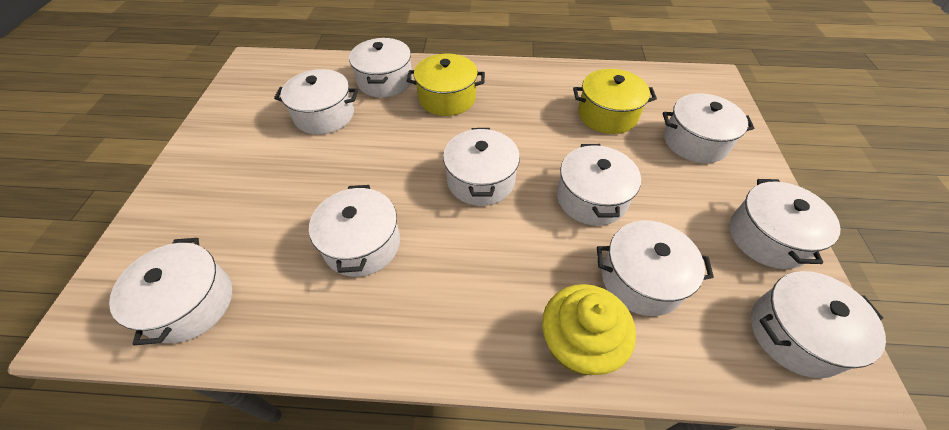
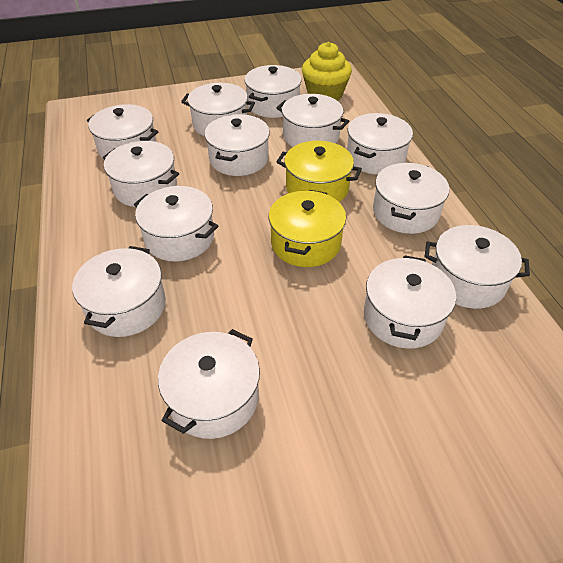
white pot: 10 -> 13

